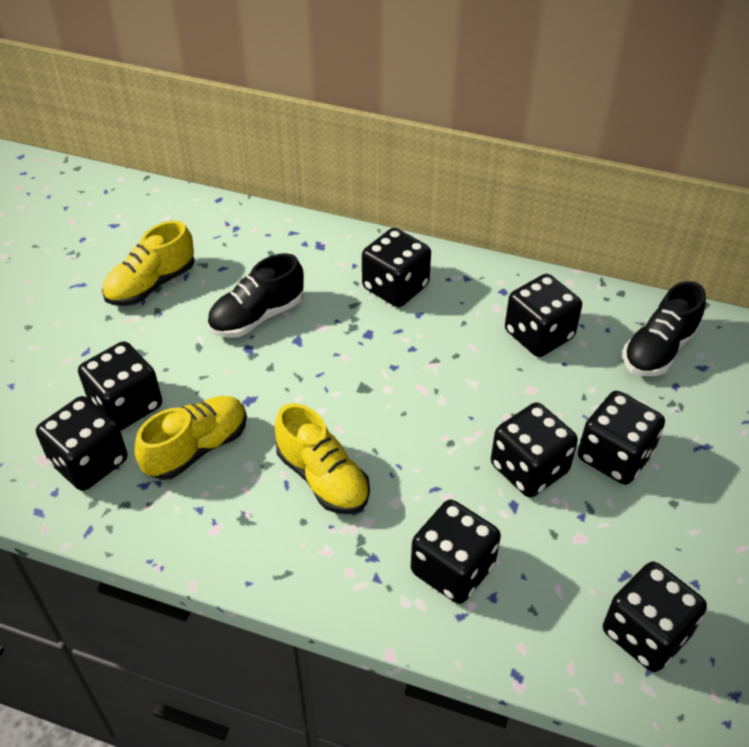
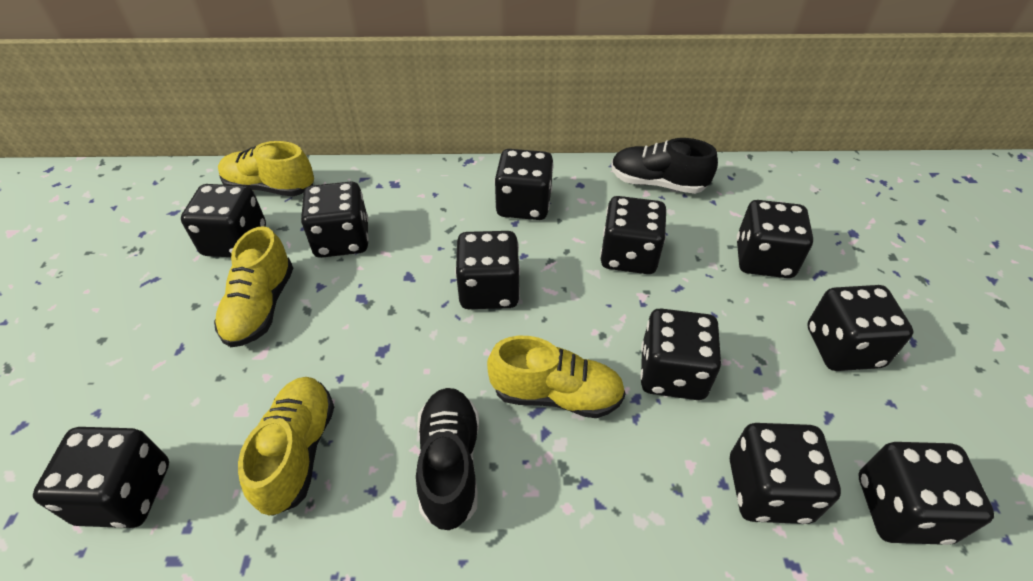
black dice: 8 -> 11
yellow shoe: 3 -> 4

